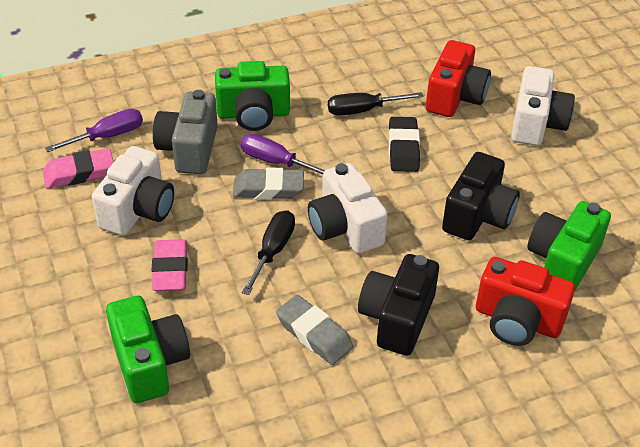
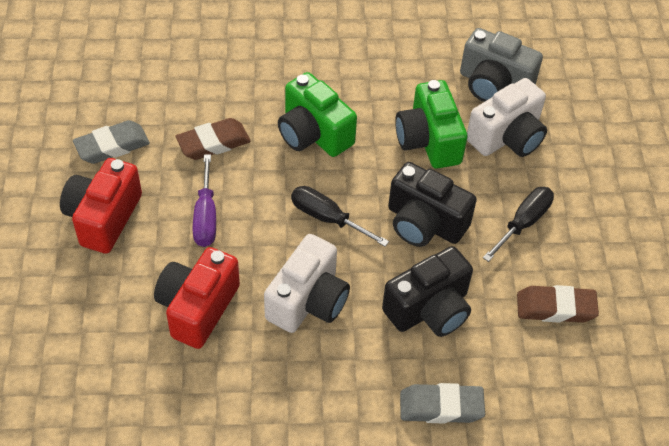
black eraser: 1 -> 0
brown eraser: 0 -> 2
green camera: 3 -> 2
pink eraser: 2 -> 0
purple screwdriver: 2 -> 1
white camera: 3 -> 2

